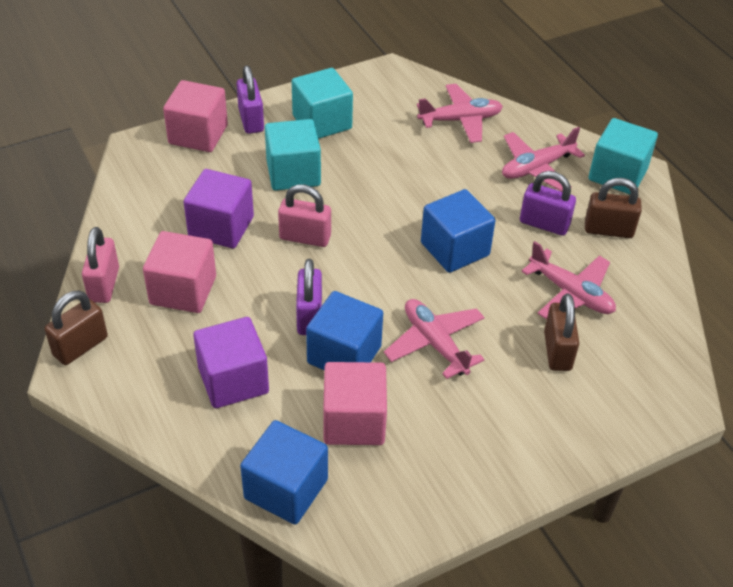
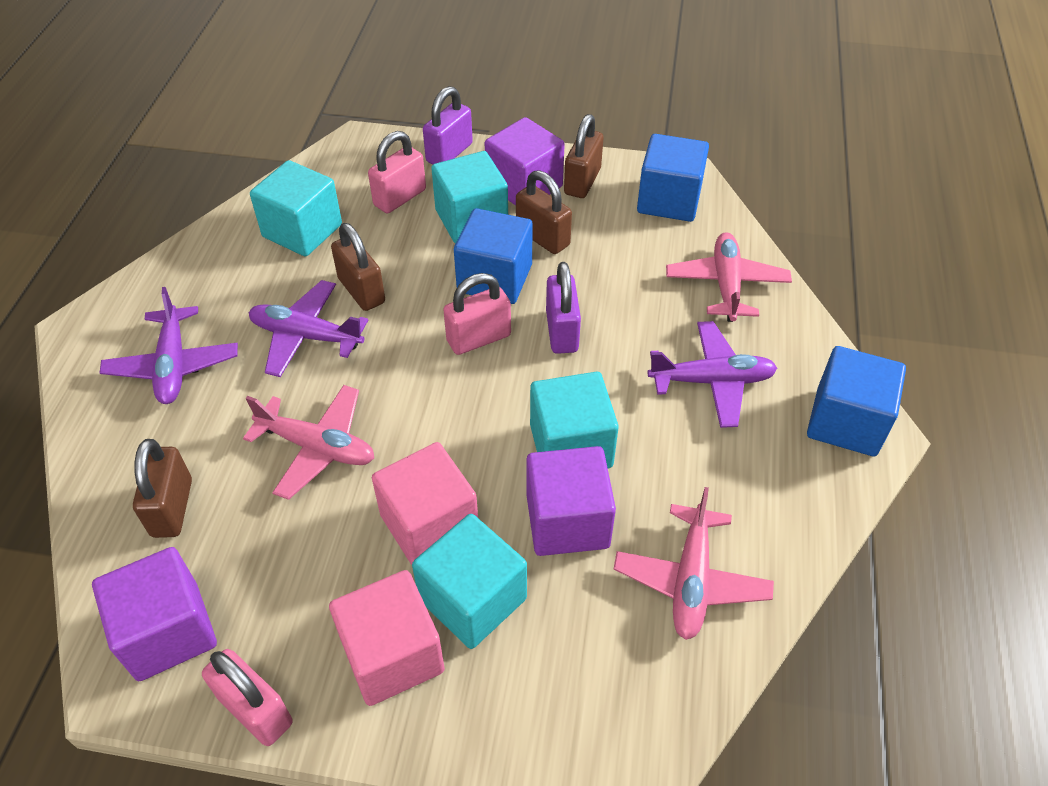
brown padlock: 3 -> 4
pink cube: 3 -> 2
pink padlock: 2 -> 3
pink plane: 4 -> 3
purple cube: 2 -> 3
purple padlock: 3 -> 2
purple plane: 0 -> 3
turquoise cube: 3 -> 4

